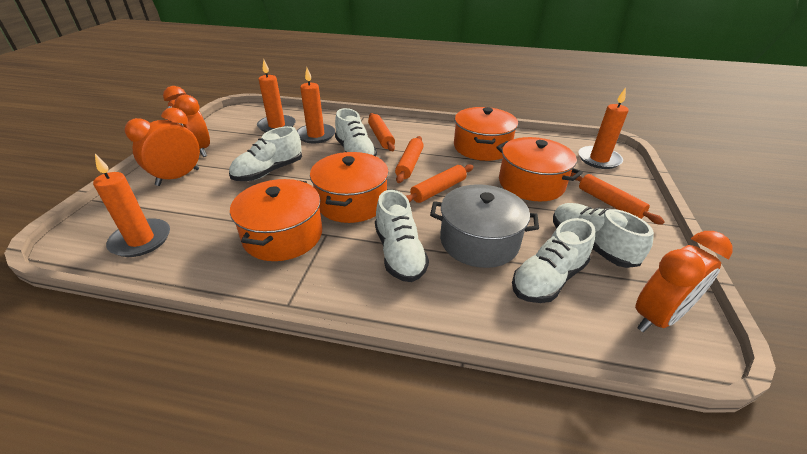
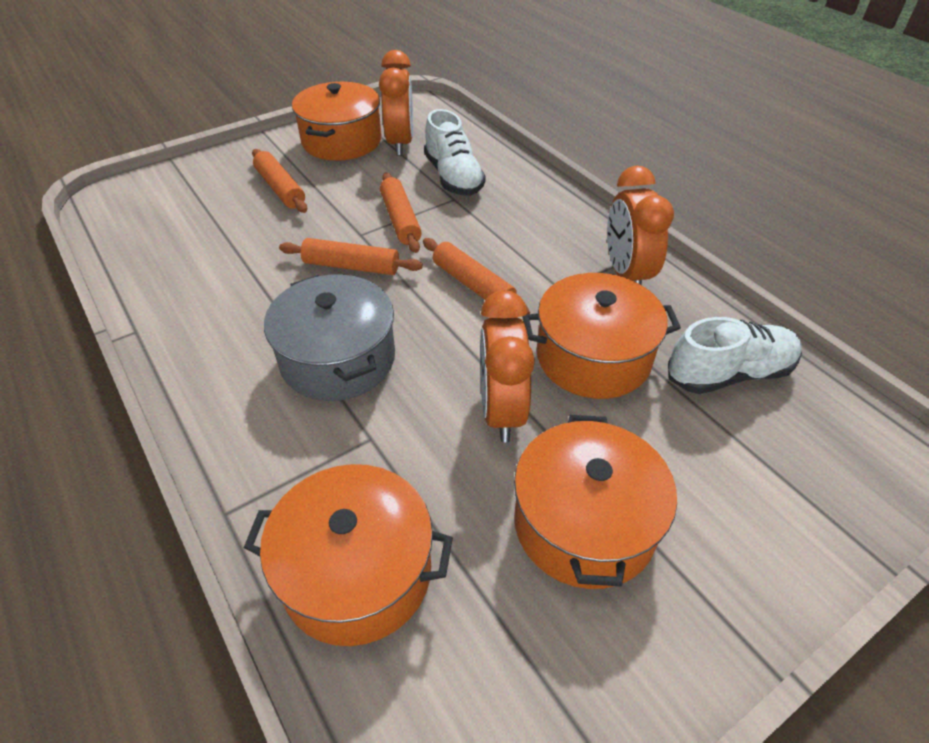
orange candle: 4 -> 0
white shoe: 5 -> 2

